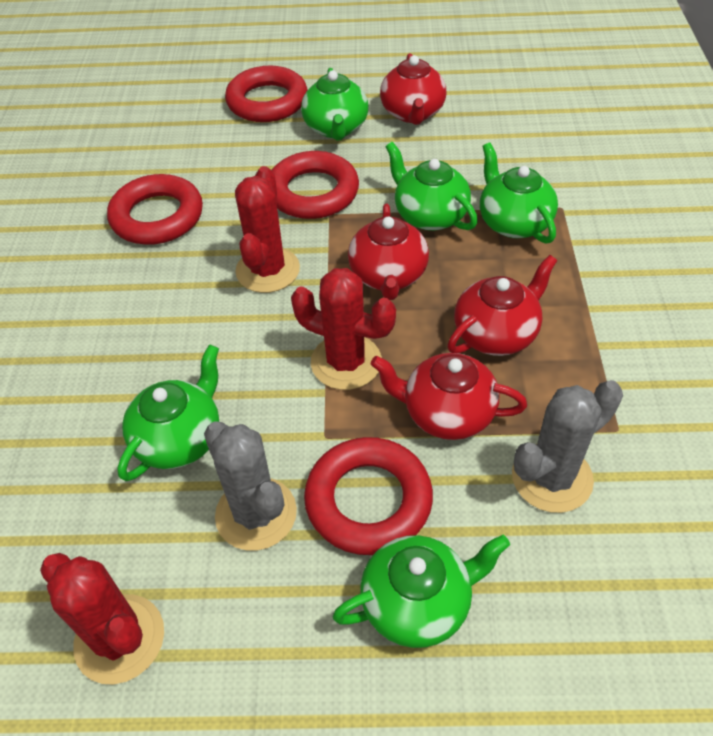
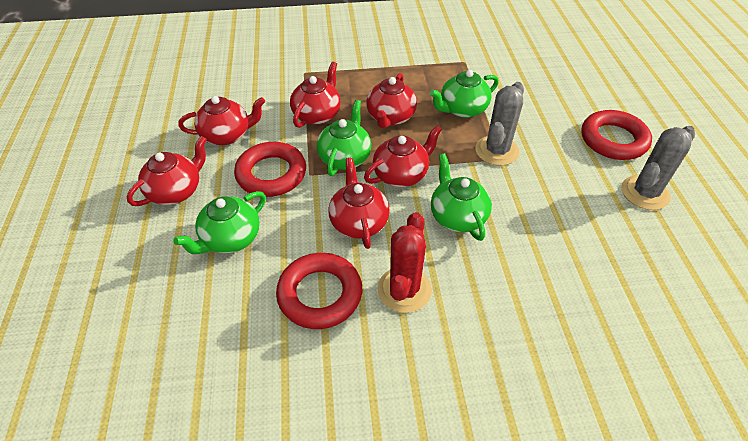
green teapot: 5 -> 4
red cactus: 3 -> 1
red ring: 4 -> 3
red teapot: 4 -> 6

